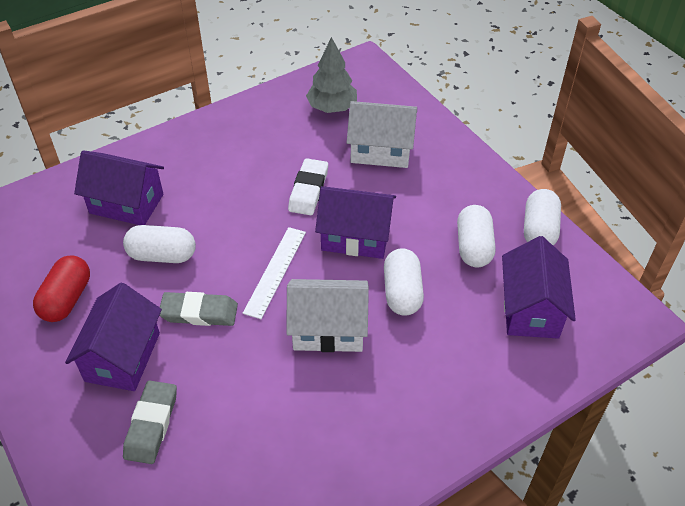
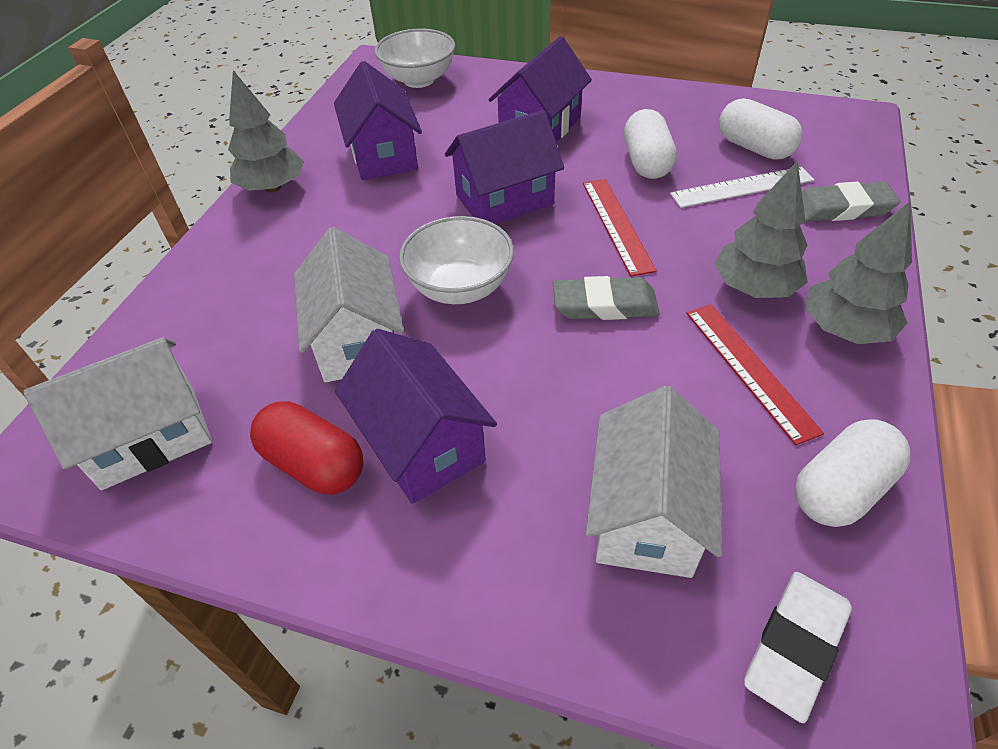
grey tree: 1 -> 3
red ruler: 0 -> 2
white bowl: 0 -> 2
white capsule: 4 -> 3
white house: 2 -> 3

